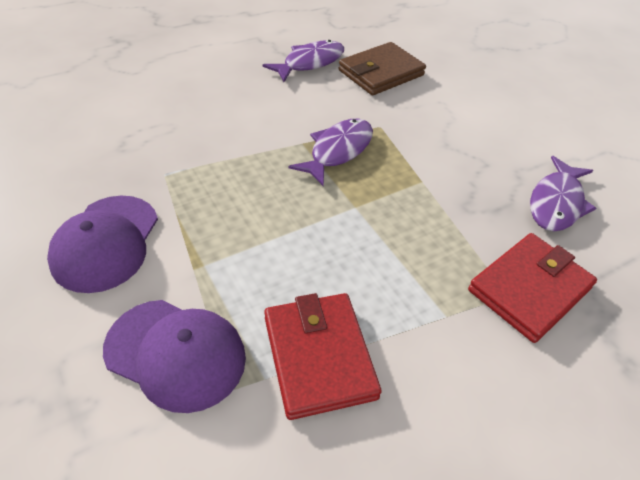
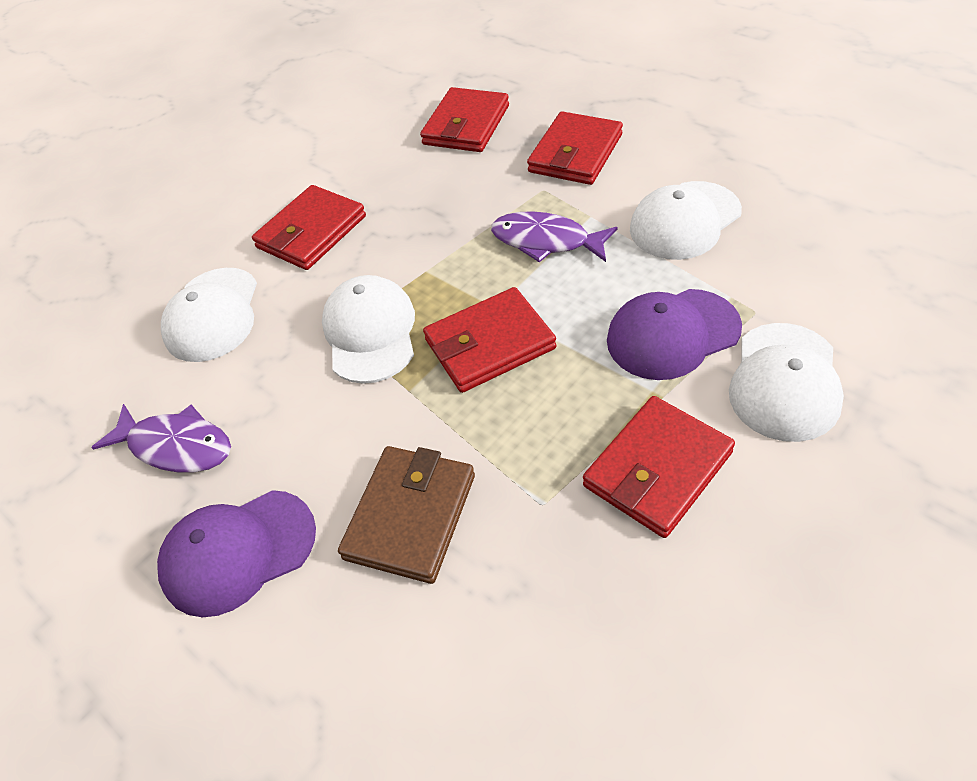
purple fish: 3 -> 2
red wallet: 2 -> 5
white cap: 0 -> 4

